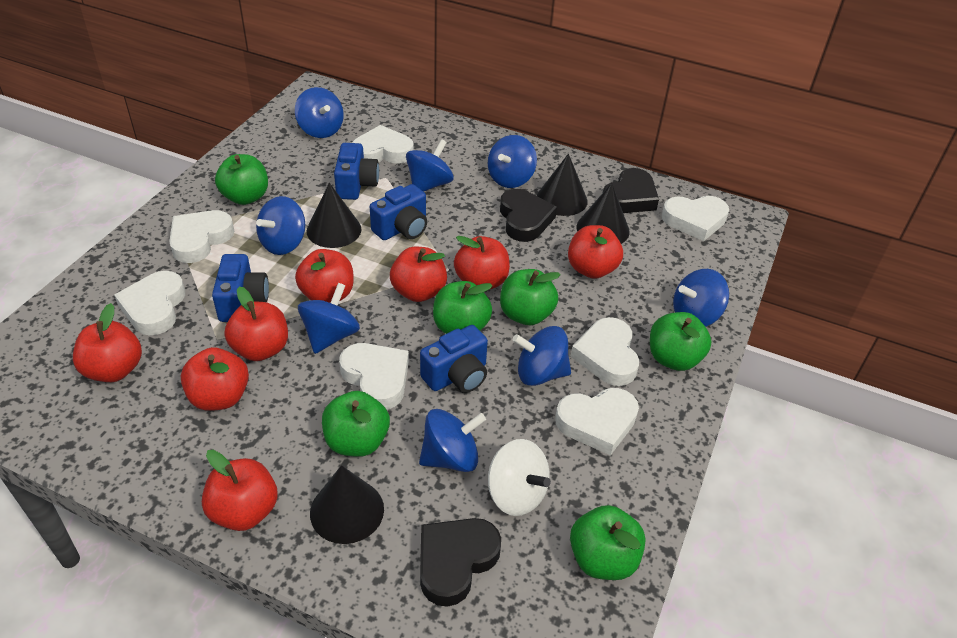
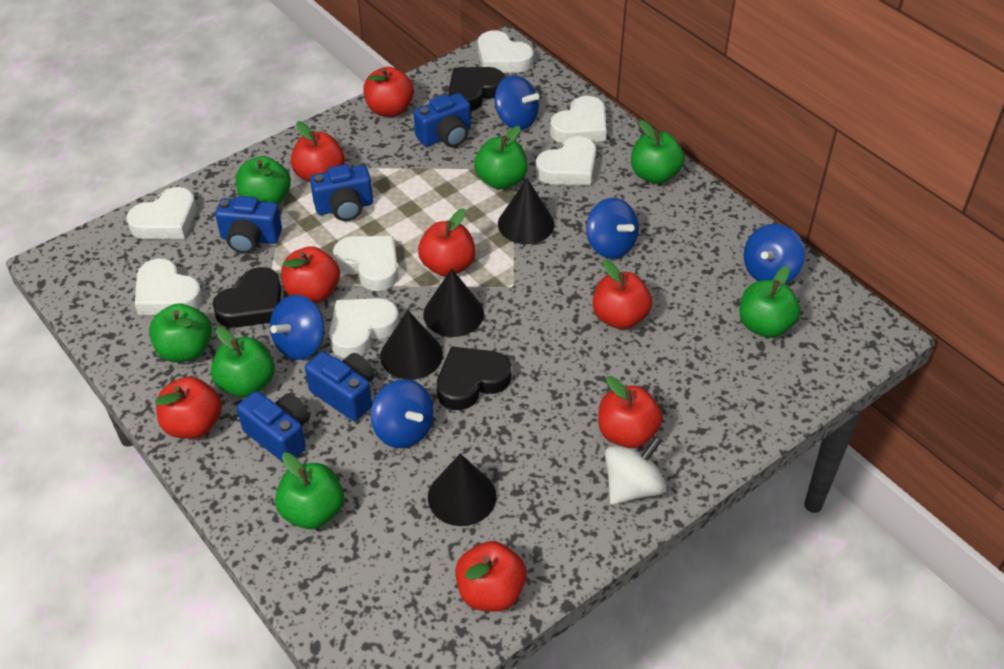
blue camera: 4 -> 5
blue spinning top: 8 -> 5
green apple: 6 -> 7

